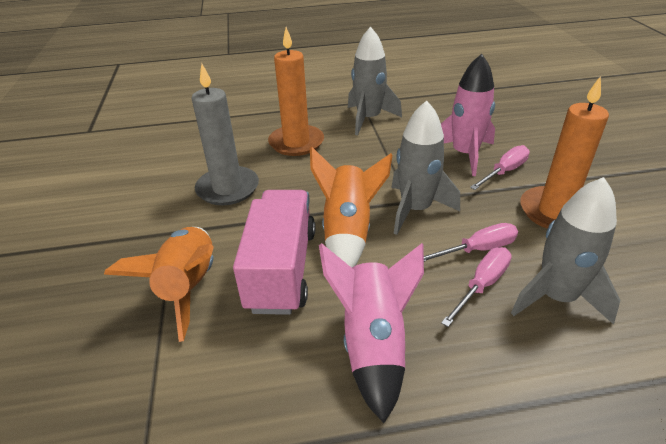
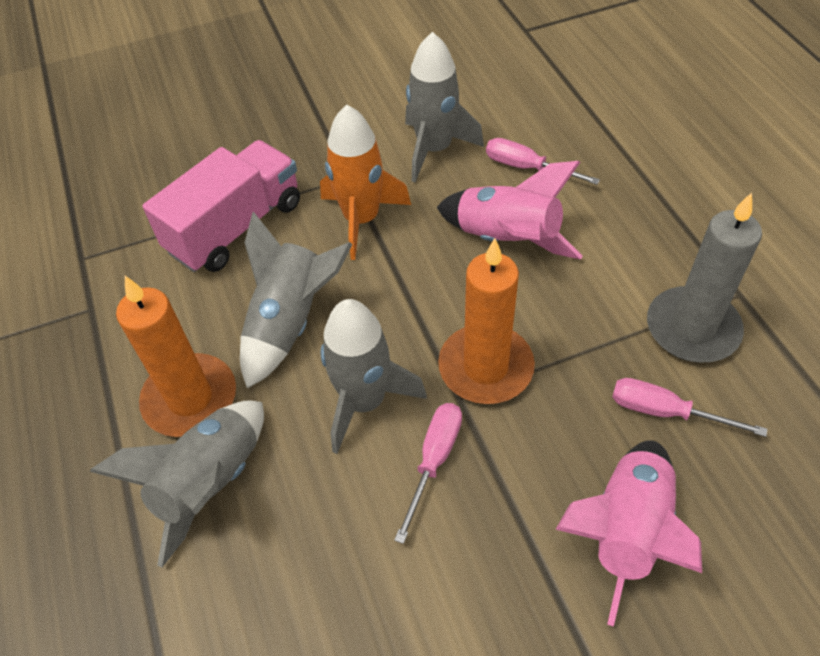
grey rocket: 3 -> 4
orange rocket: 2 -> 1

